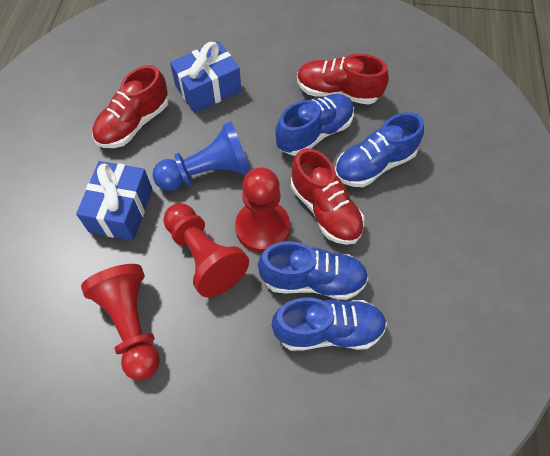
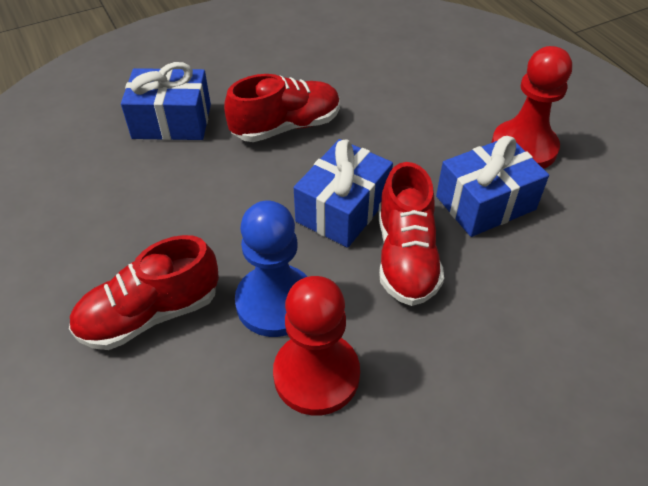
blue gift: 2 -> 3
blue shoe: 4 -> 0
red pawn: 3 -> 2

